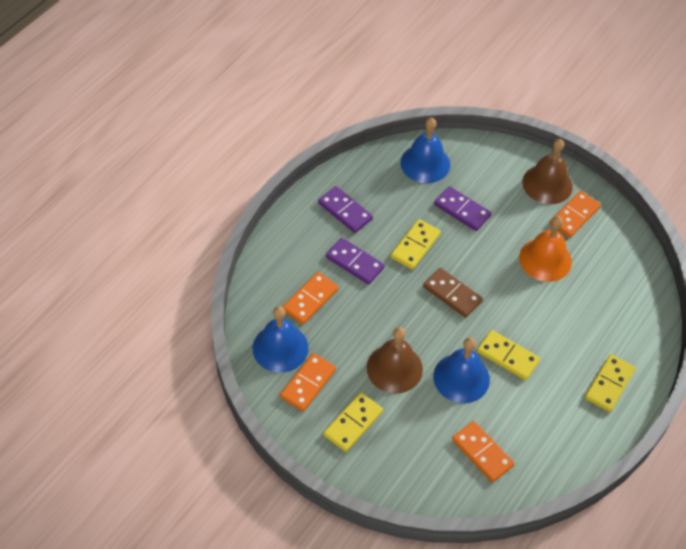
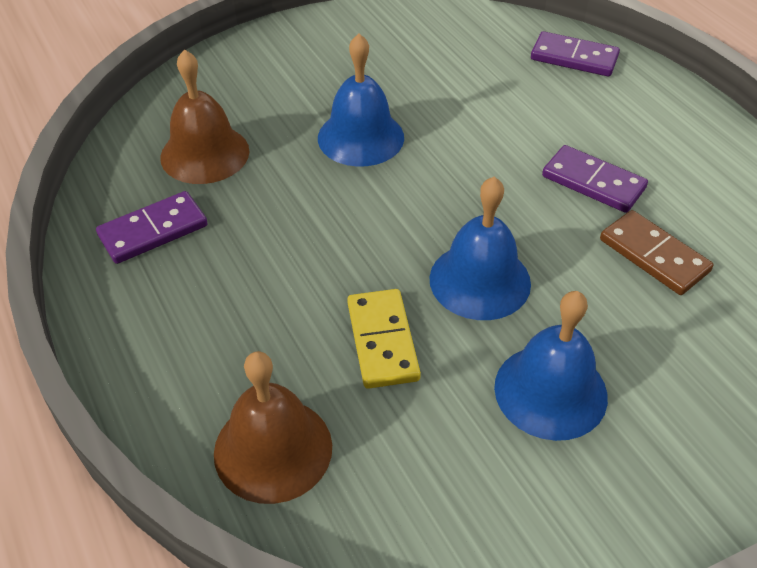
orange bell: 1 -> 0
orange domino: 4 -> 0
yellow domino: 4 -> 1

